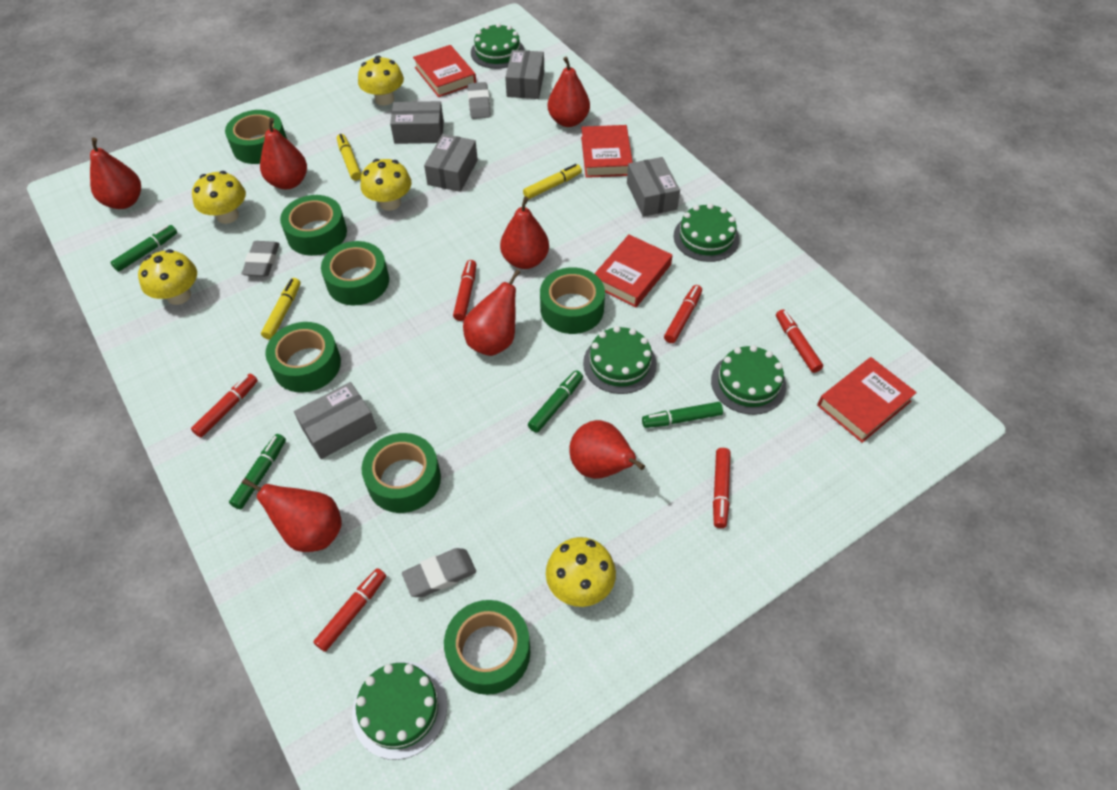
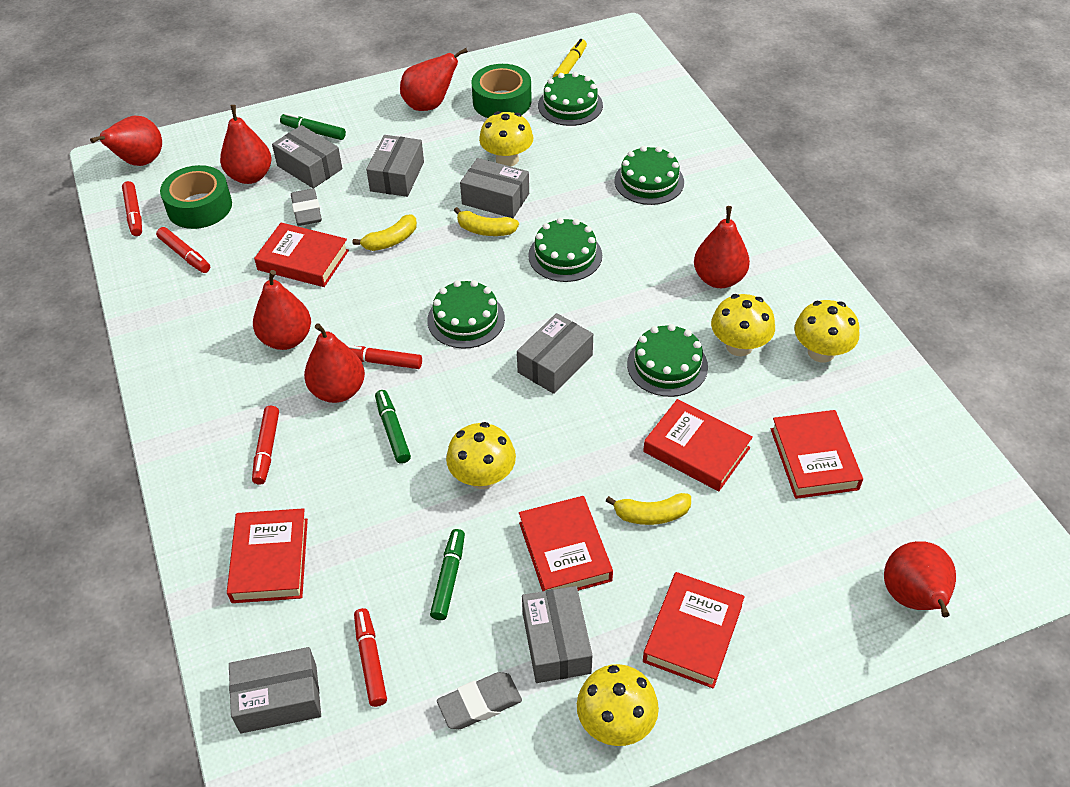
green marker: 4 -> 3
green tape: 7 -> 2
grey box: 5 -> 6
grey eraser: 3 -> 2
red book: 4 -> 6
red marker: 6 -> 5
yellow banana: 0 -> 3
yellow marker: 3 -> 1

